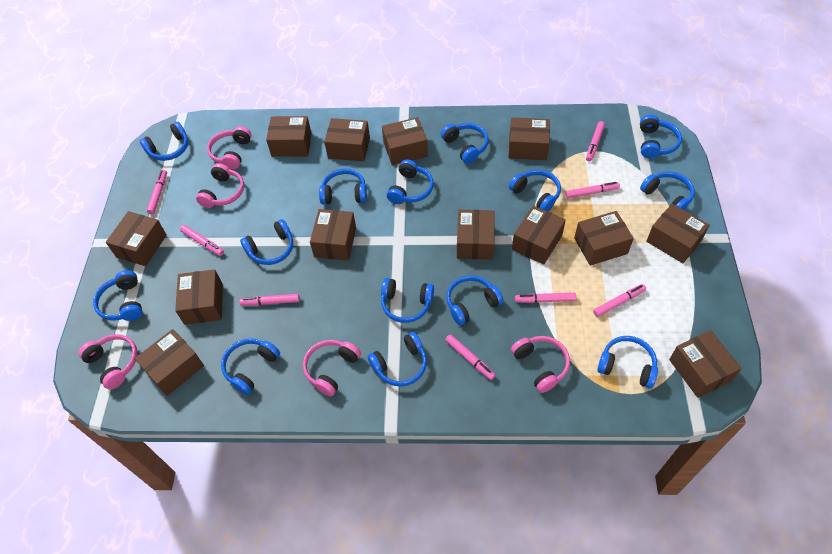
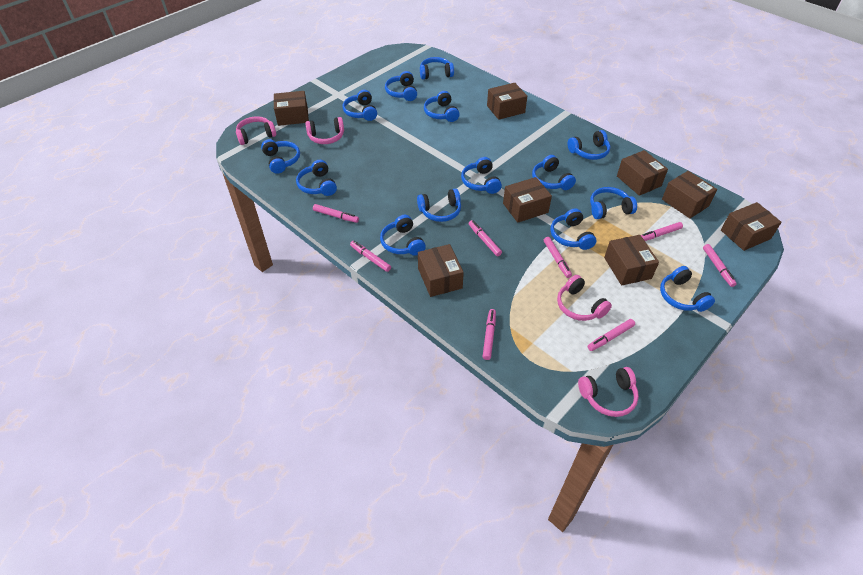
brown box: 13 -> 8
pink headphones: 5 -> 4

